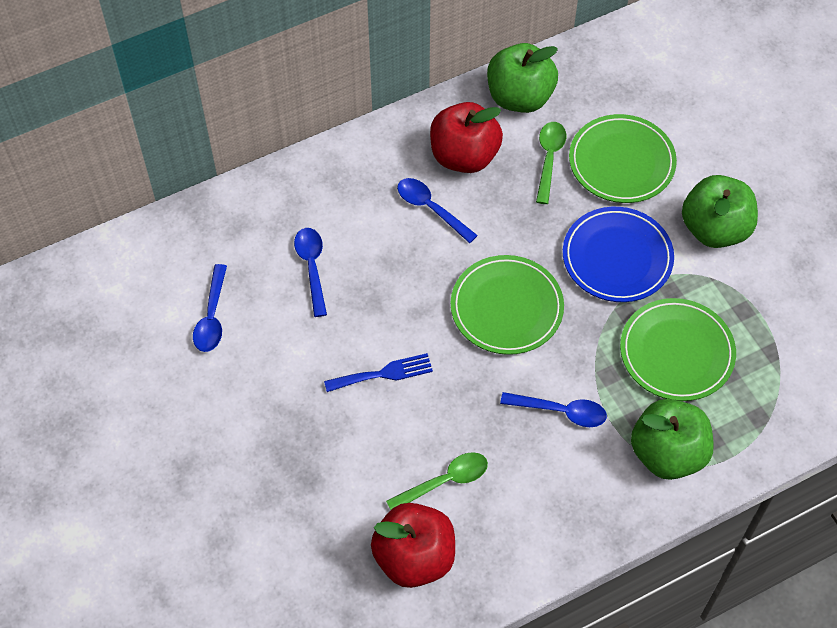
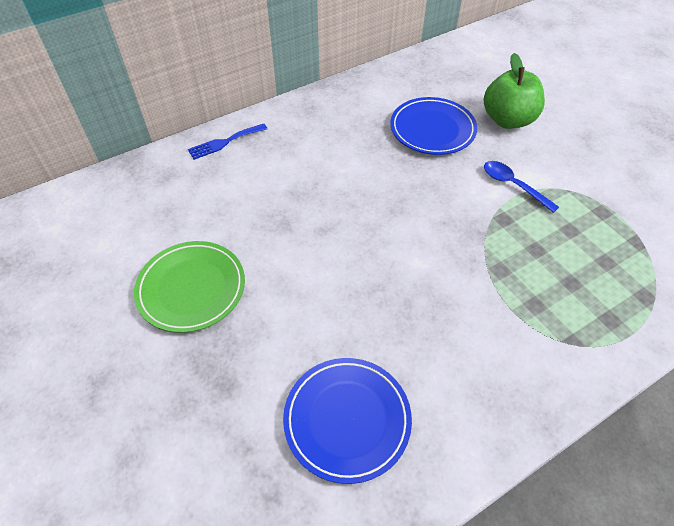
blue plate: 1 -> 2
blue spoon: 4 -> 1
green apple: 3 -> 1
green plate: 3 -> 1
green spoon: 2 -> 0
red apple: 2 -> 0

